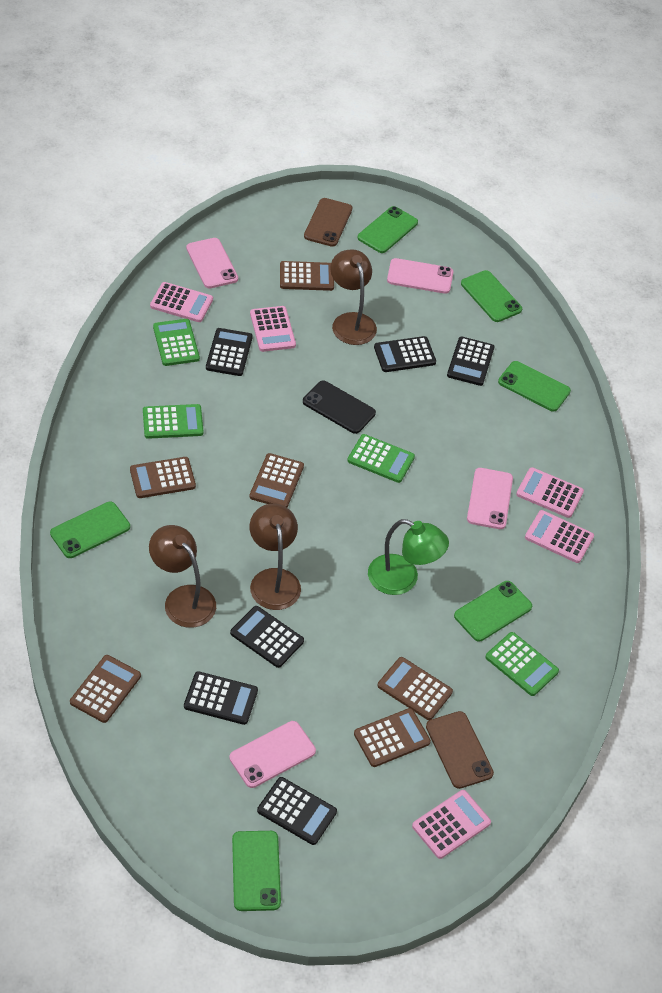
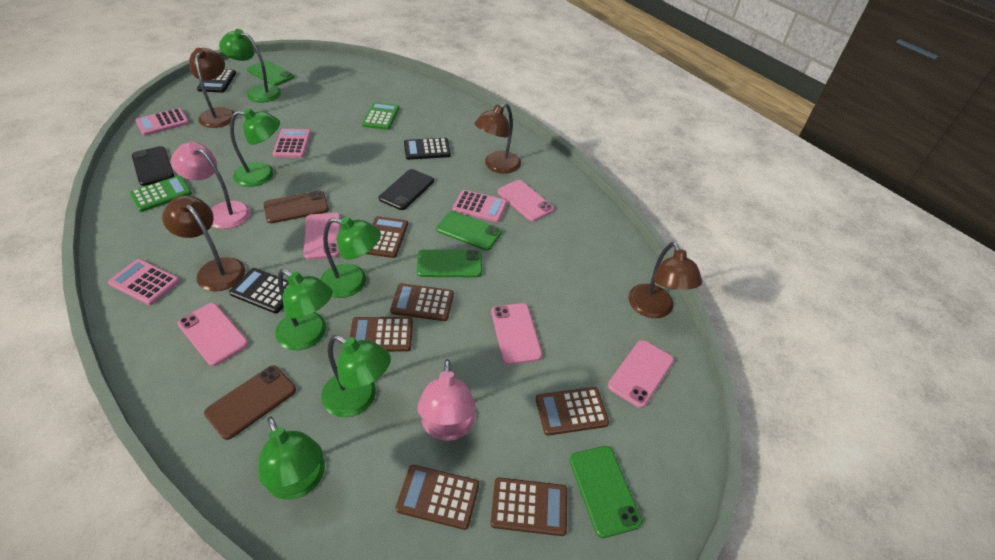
black calculator: 6 -> 3
black phone: 1 -> 2
brown lamp: 3 -> 4
green calculator: 4 -> 2
green lamp: 1 -> 6
green phone: 6 -> 4
pink calculator: 5 -> 4
pink lamp: 0 -> 2
pink phone: 4 -> 5

